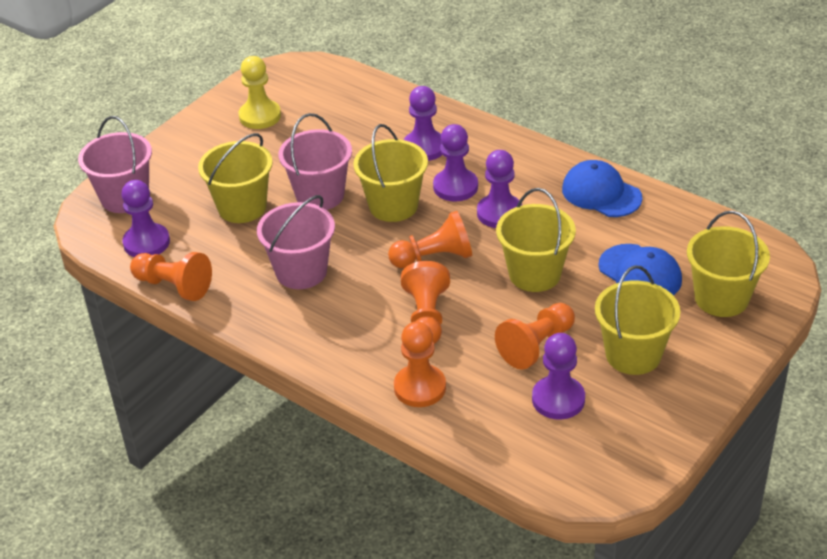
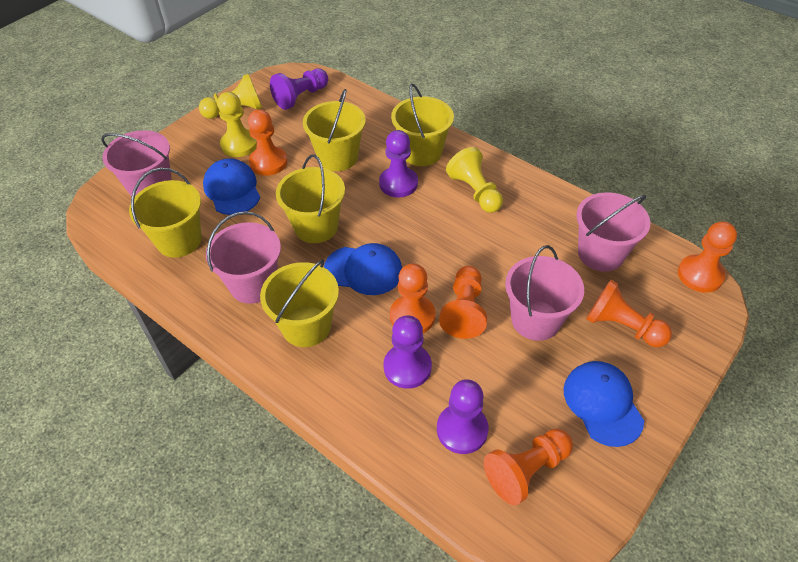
blue cap: 2 -> 3
orange pawn: 5 -> 6
pink bucket: 3 -> 4
purple pawn: 5 -> 4
yellow pawn: 1 -> 3

